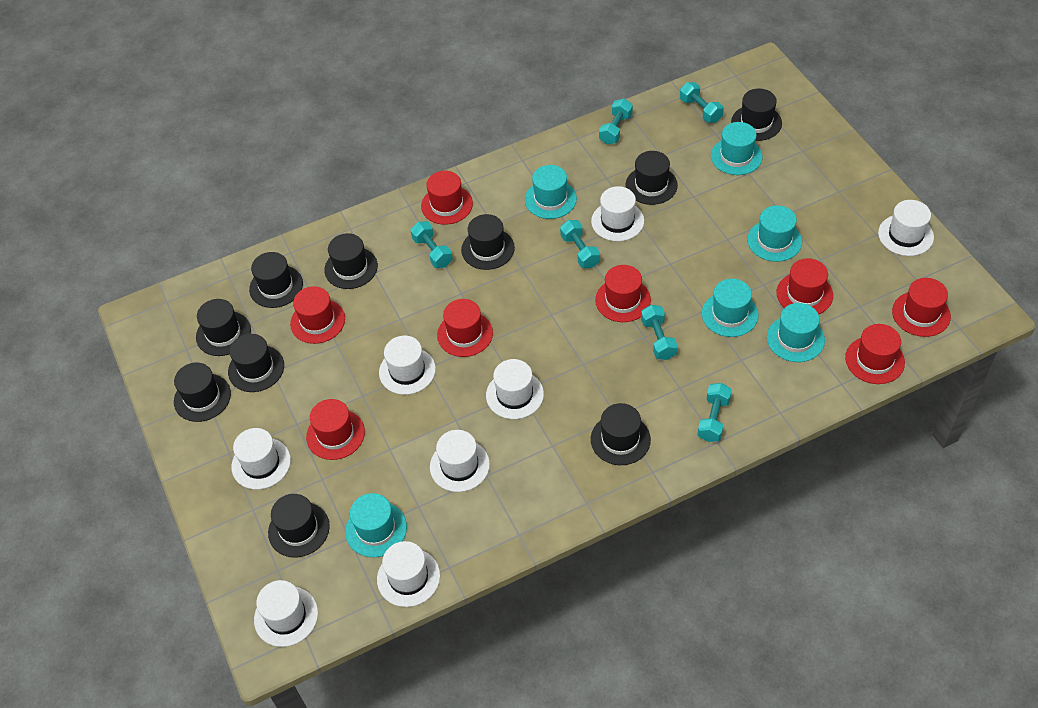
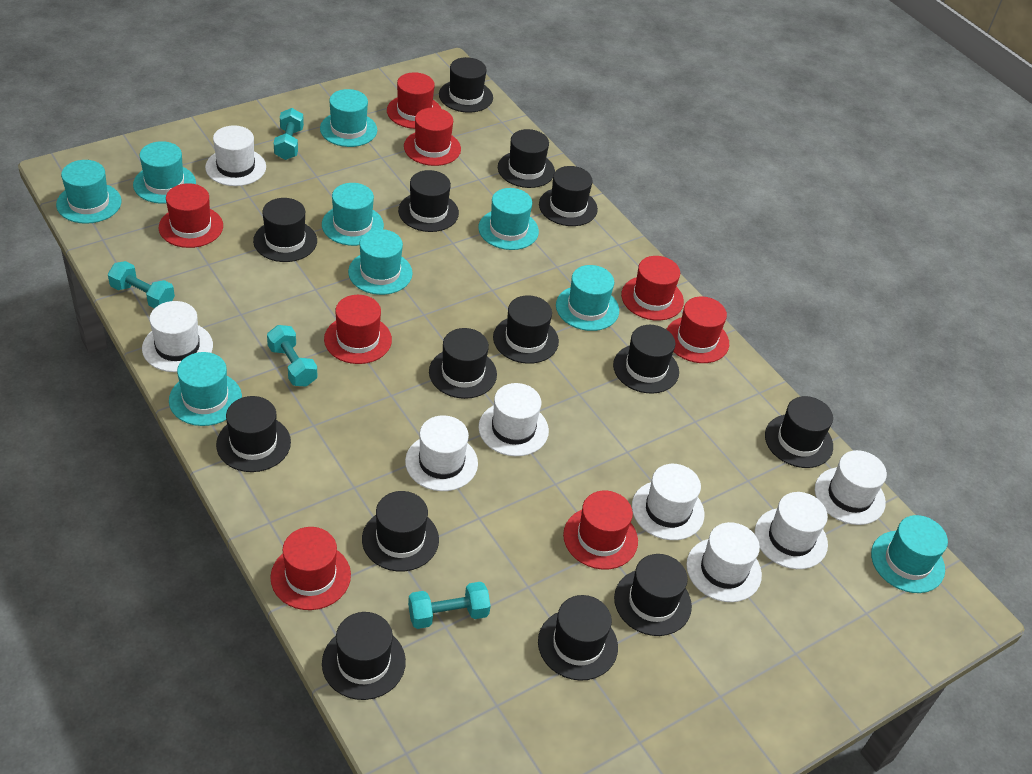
black hat: 10 -> 14
turquoise dumbbell: 6 -> 4
turquoise hat: 6 -> 9

